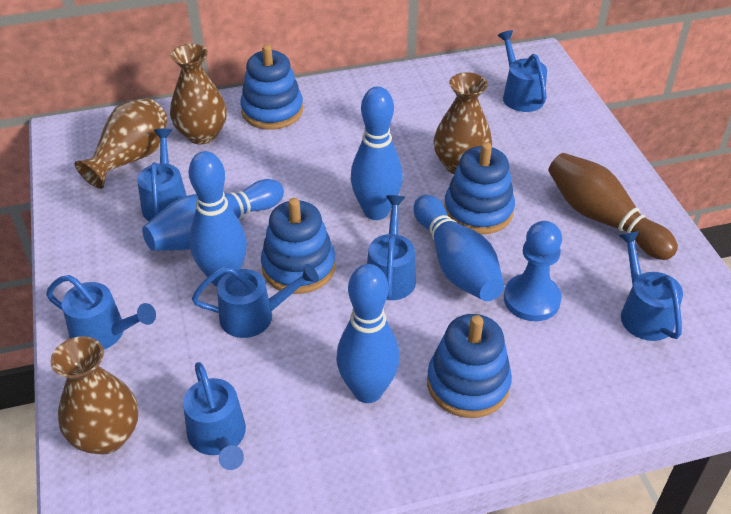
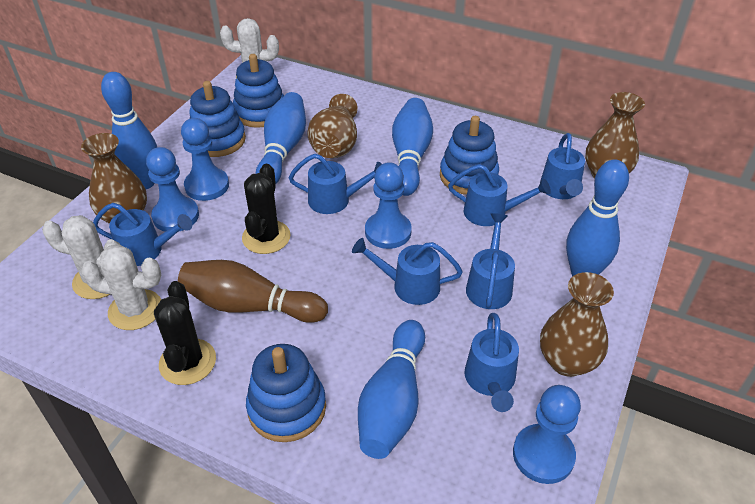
black cactus: 0 -> 2
blue pawn: 1 -> 4
white cactus: 0 -> 3

